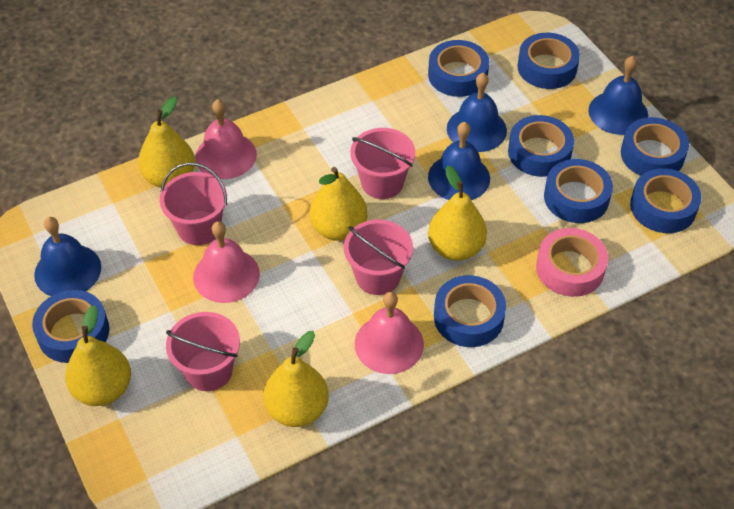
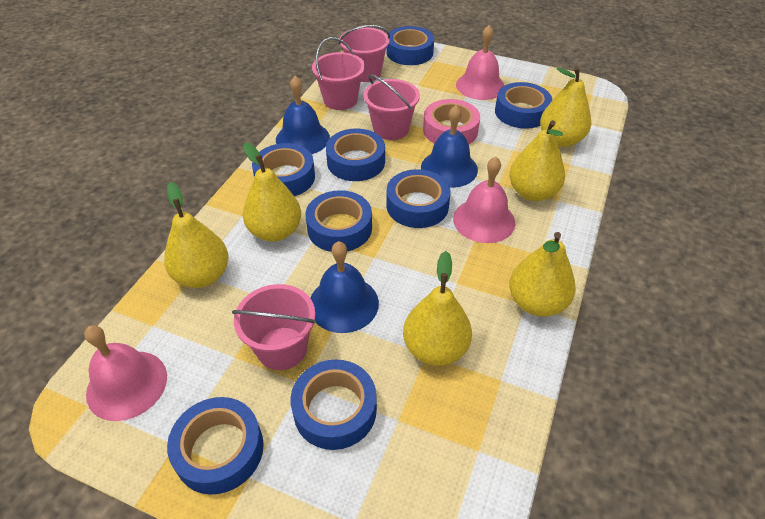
blue bell: 4 -> 3
yellow pear: 5 -> 6

